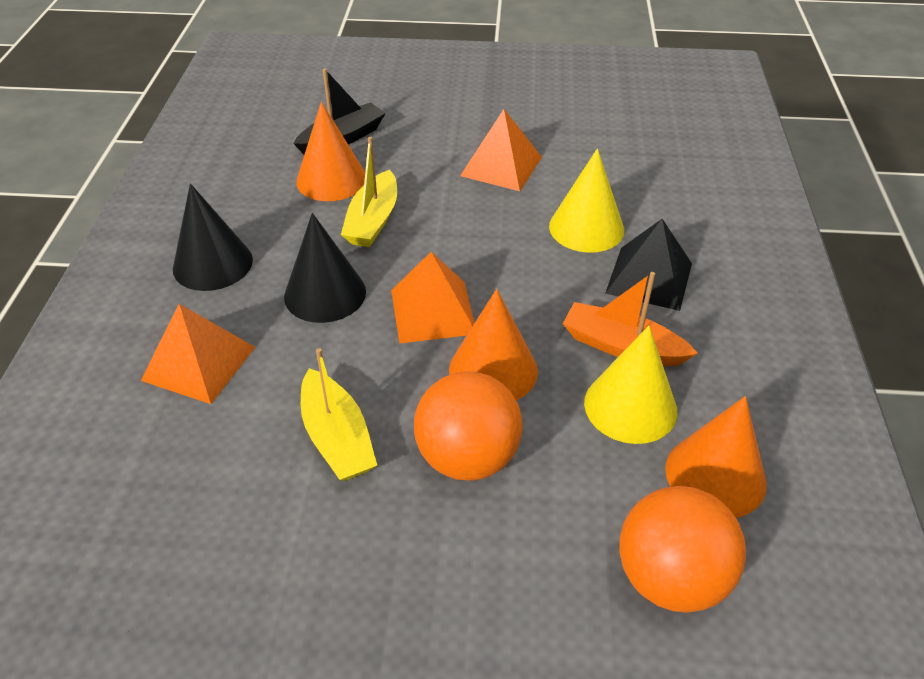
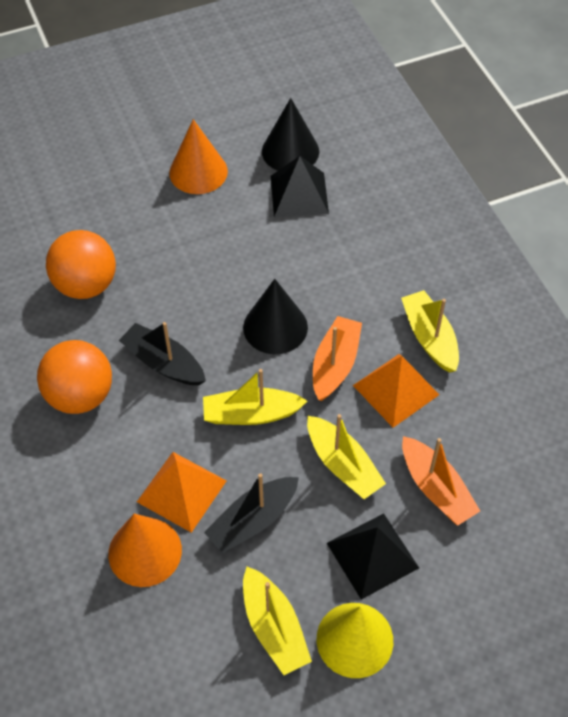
black boat: 1 -> 2
black pyramid: 1 -> 2
orange boat: 1 -> 2
orange cone: 3 -> 2
orange pyramid: 3 -> 2
yellow boat: 2 -> 4
yellow cone: 2 -> 1

